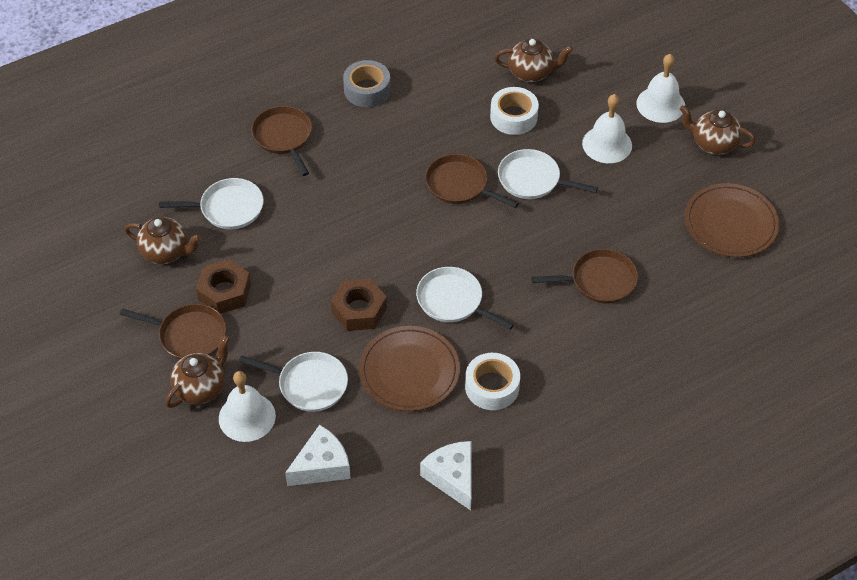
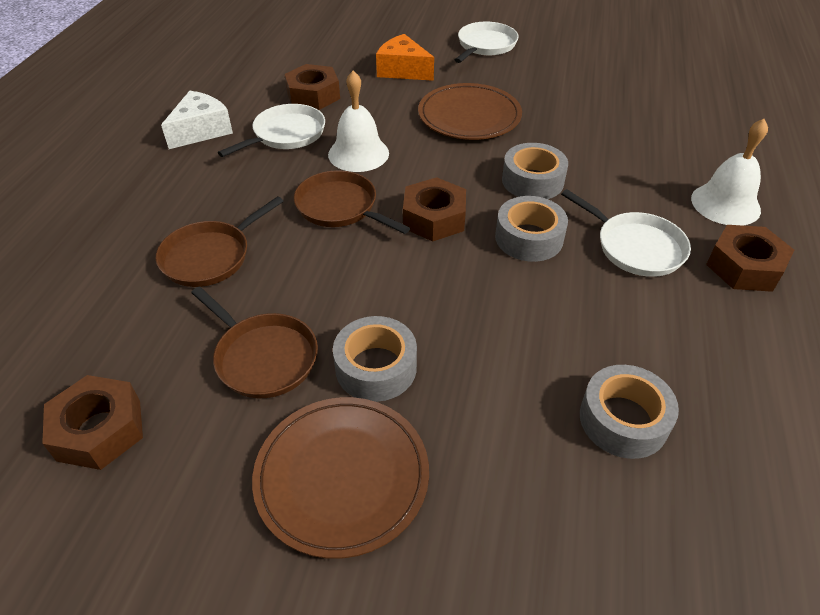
brown nut: 2 -> 4
brown pan: 4 -> 3
brown teapot: 4 -> 0
grey tape: 1 -> 4
orange cheese: 0 -> 1
white bell: 3 -> 2
white cheese: 2 -> 1
white pan: 4 -> 3
white tape: 2 -> 0

